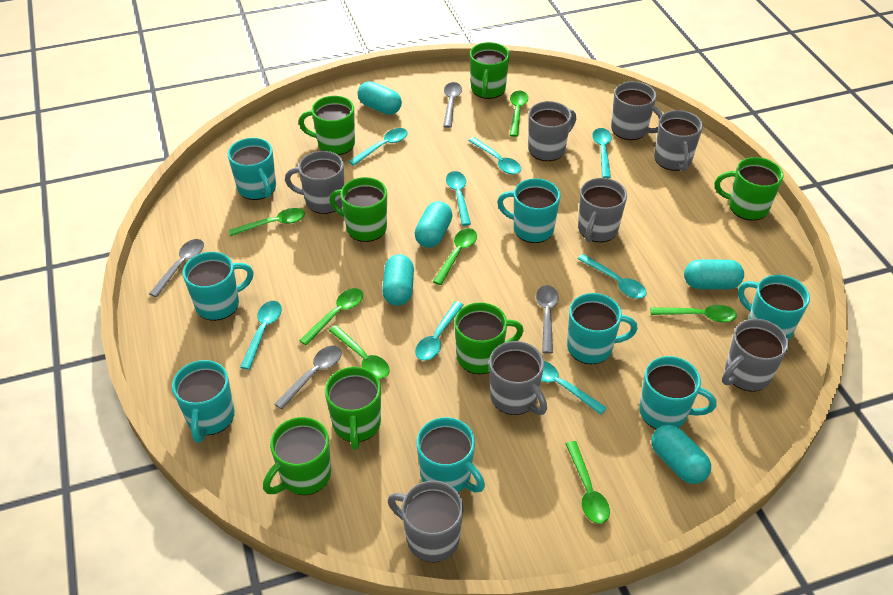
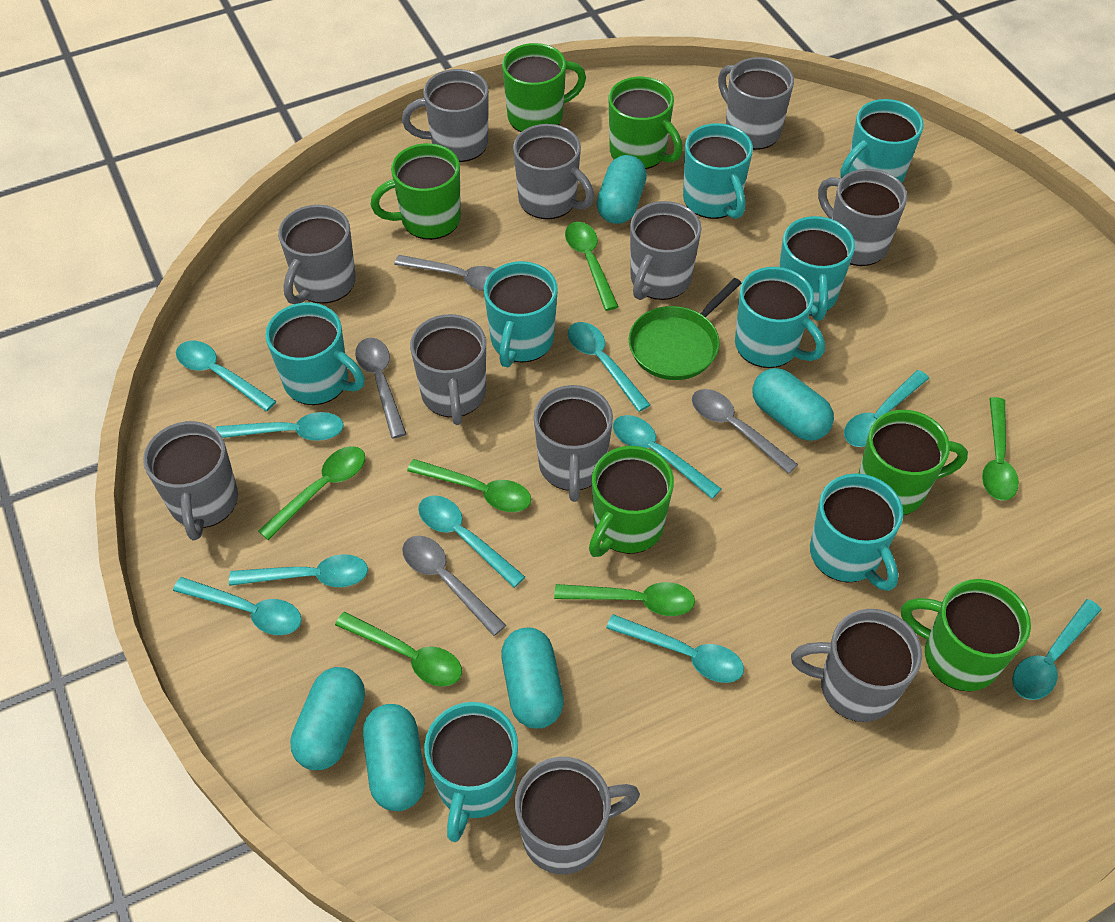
green mug: 7 -> 6
green pan: 0 -> 1
green spoon: 7 -> 6
grey mug: 8 -> 11
turquoise spoon: 8 -> 10

